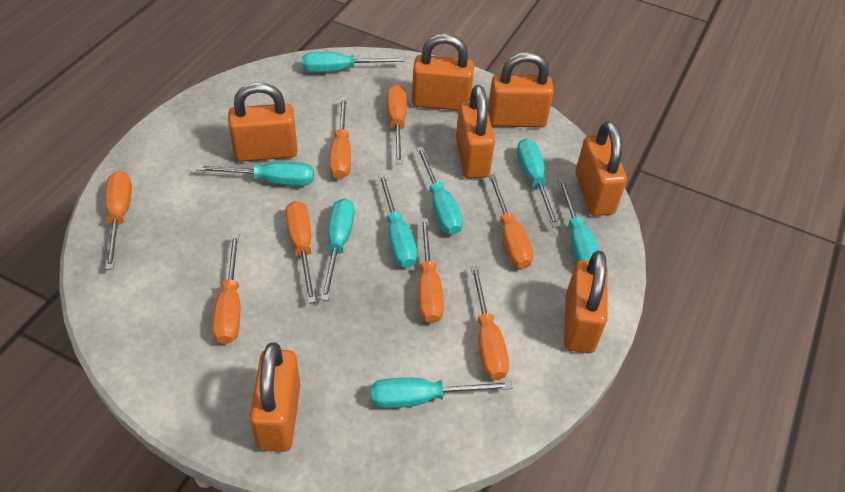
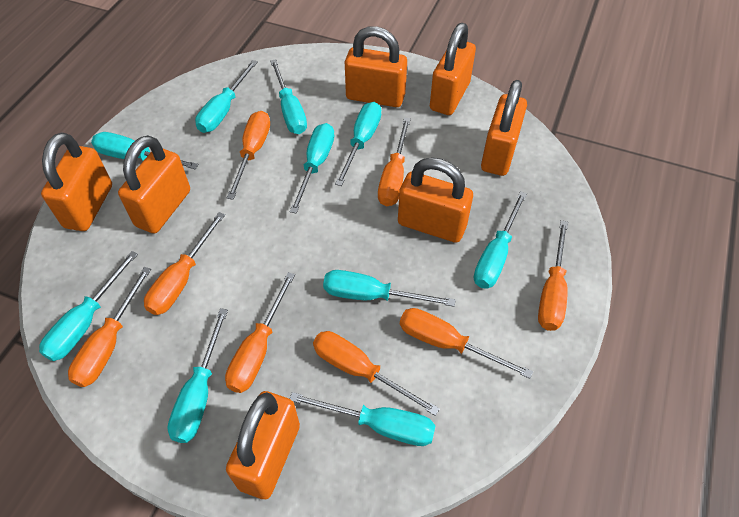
turquoise screwdriver: 8 -> 10

